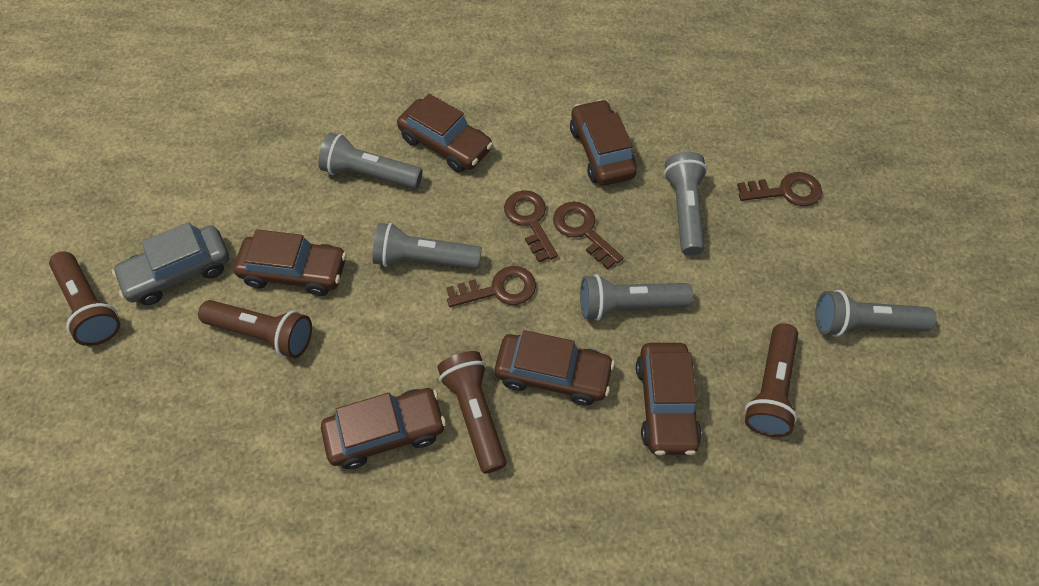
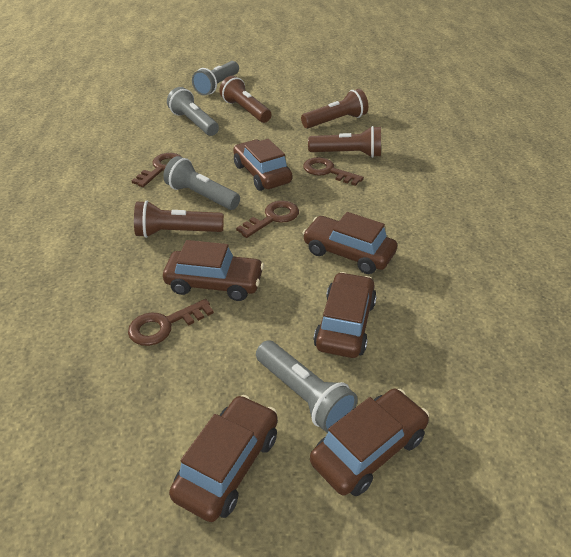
grey car: 1 -> 0
grey flashlight: 5 -> 4

